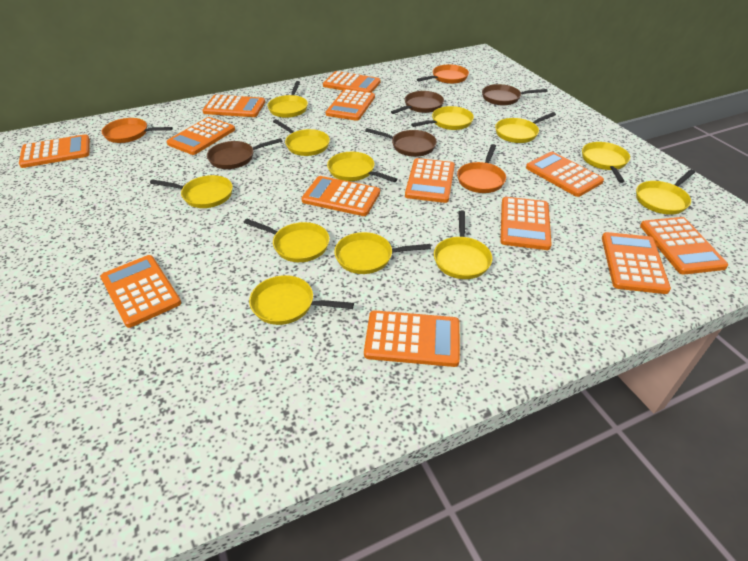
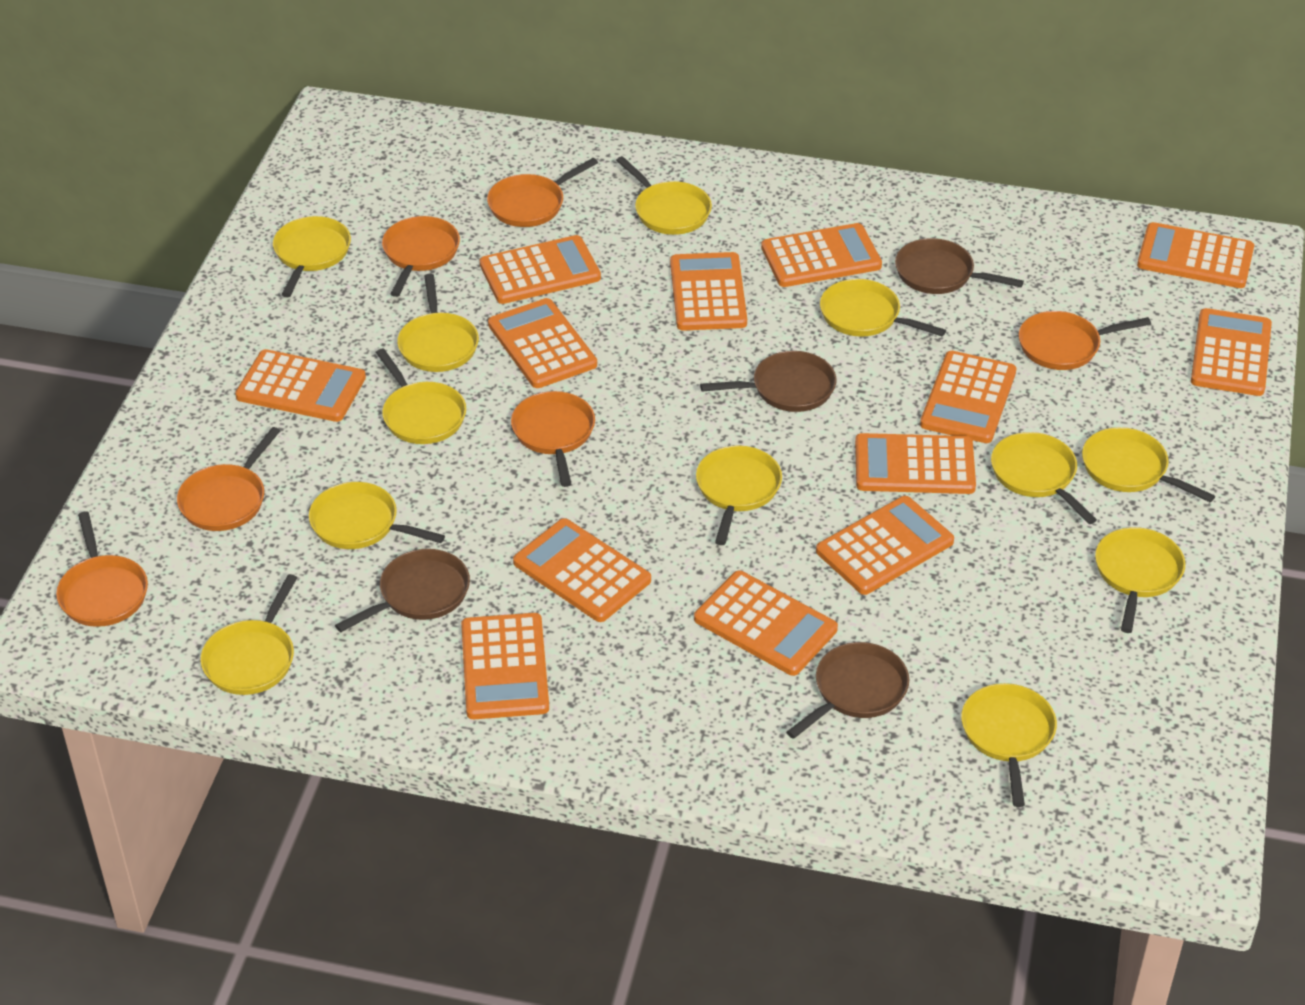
orange pan: 3 -> 6

